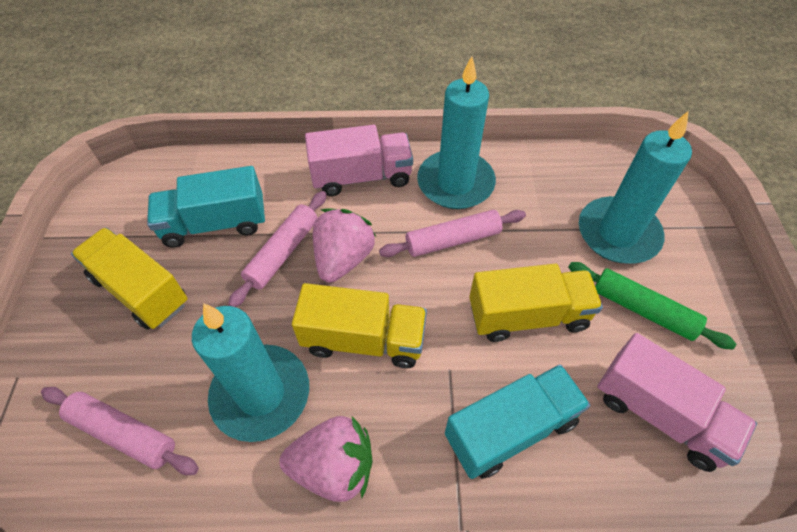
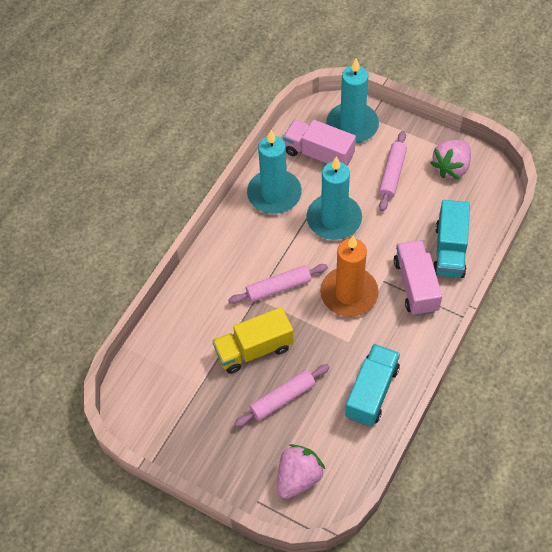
green rolling pin: 1 -> 0
orange candle: 0 -> 1
yellow truck: 3 -> 1

